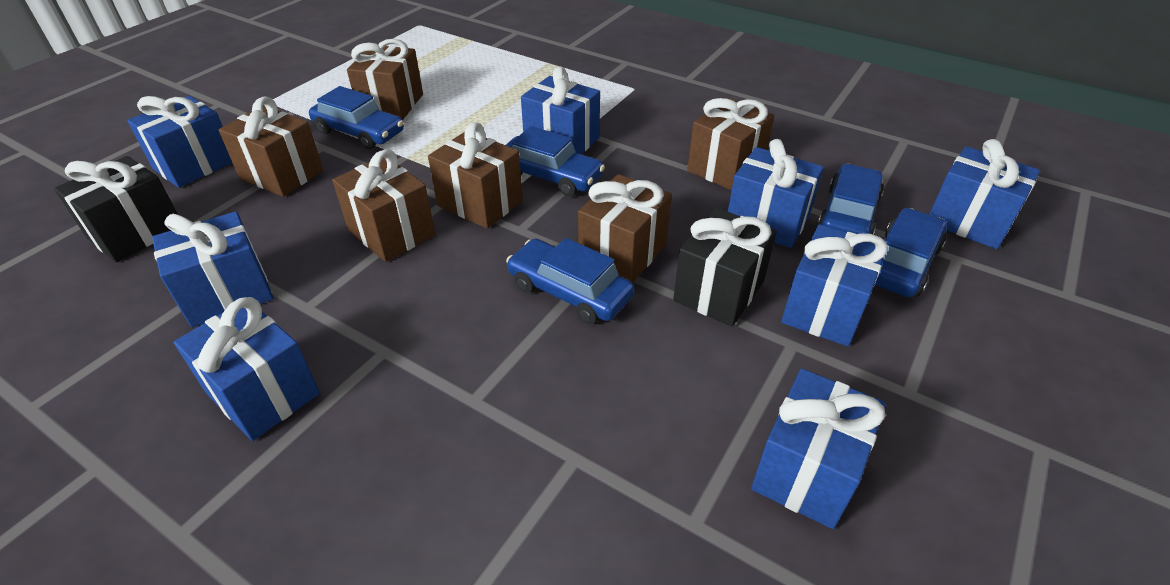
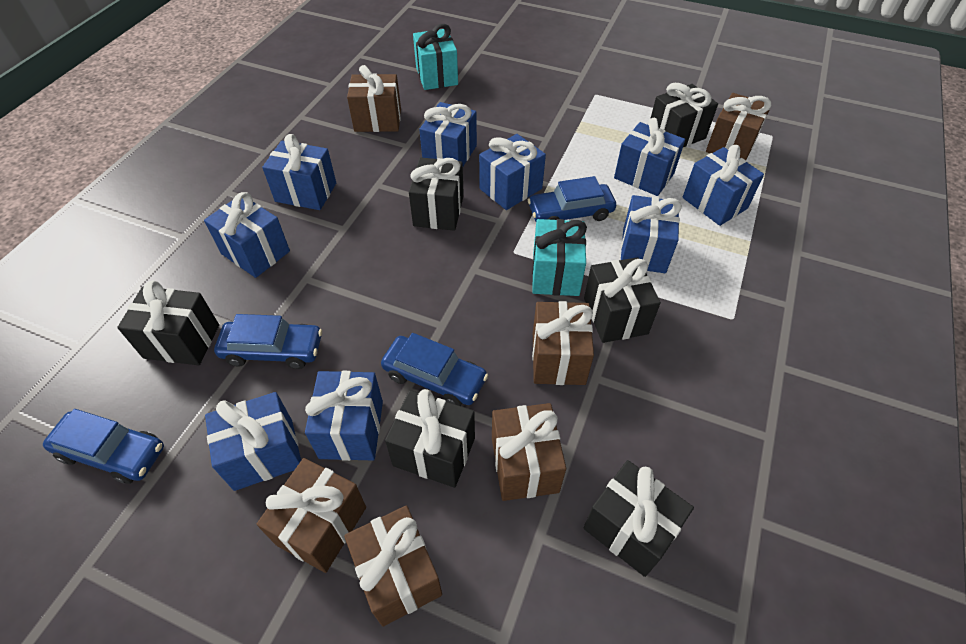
black gift: 2 -> 6
blue car: 5 -> 4
blue gift: 8 -> 9
turquoise gift: 0 -> 2

